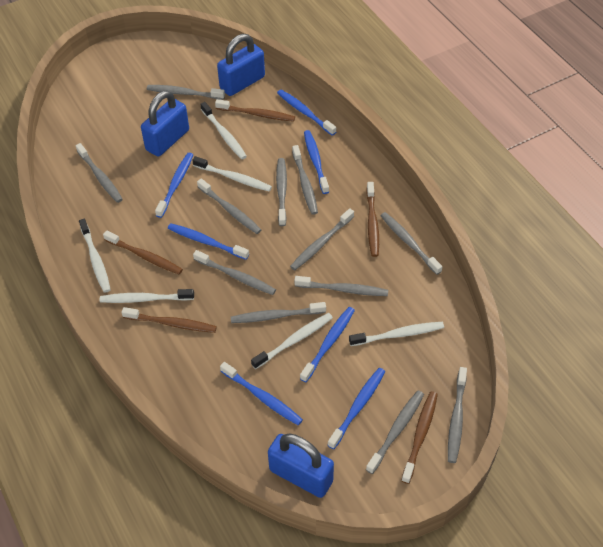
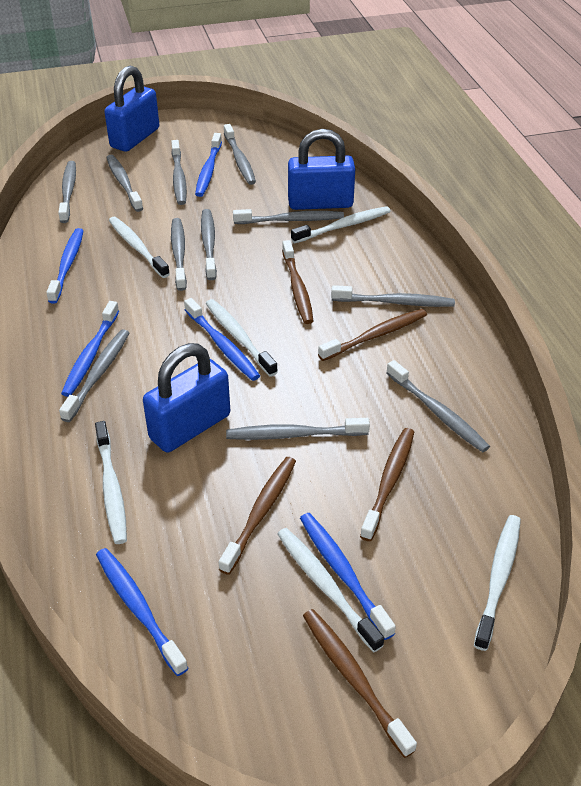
blue toothbrush: 7 -> 6
grey toothbrush: 12 -> 11

